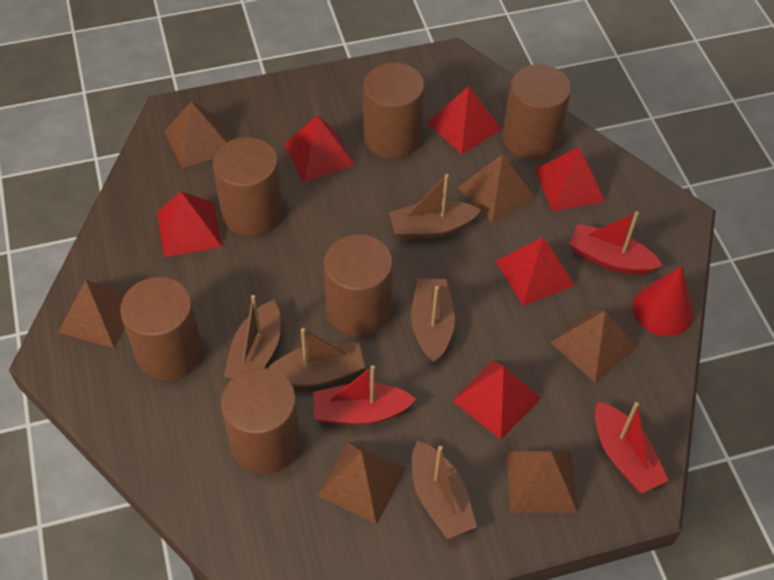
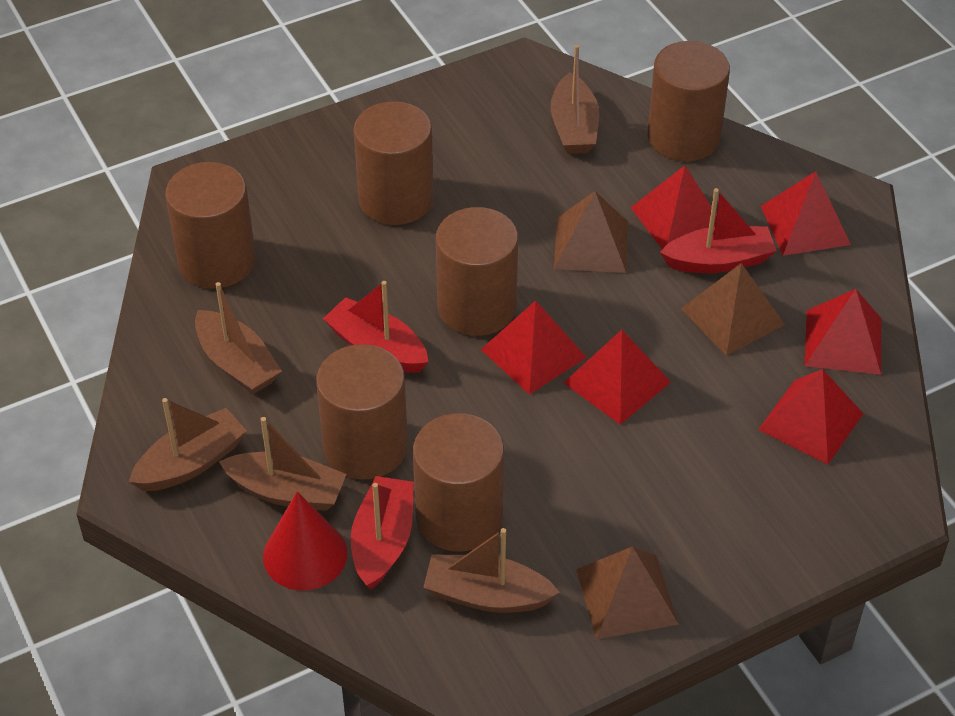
brown pyramid: 6 -> 3

